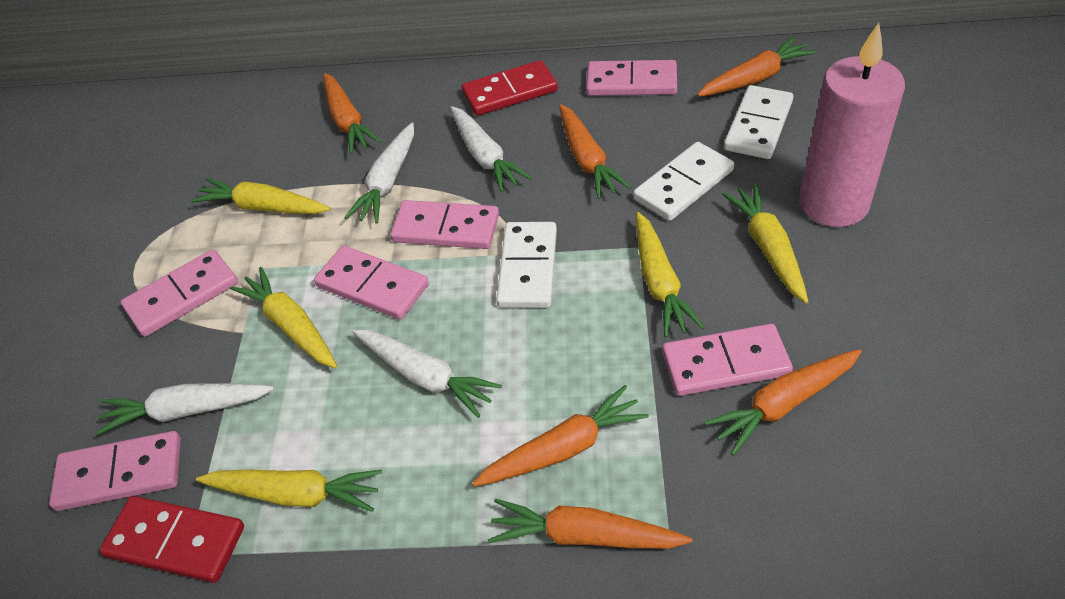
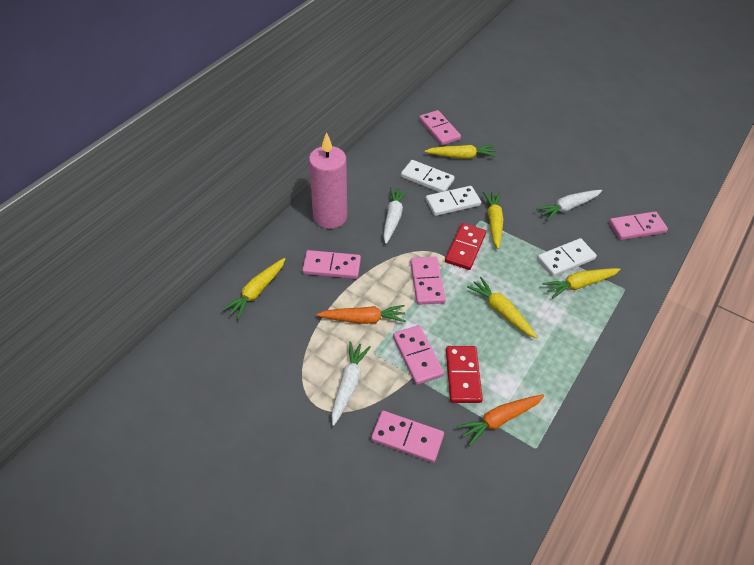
orange carrot: 6 -> 2
white carrot: 4 -> 3

